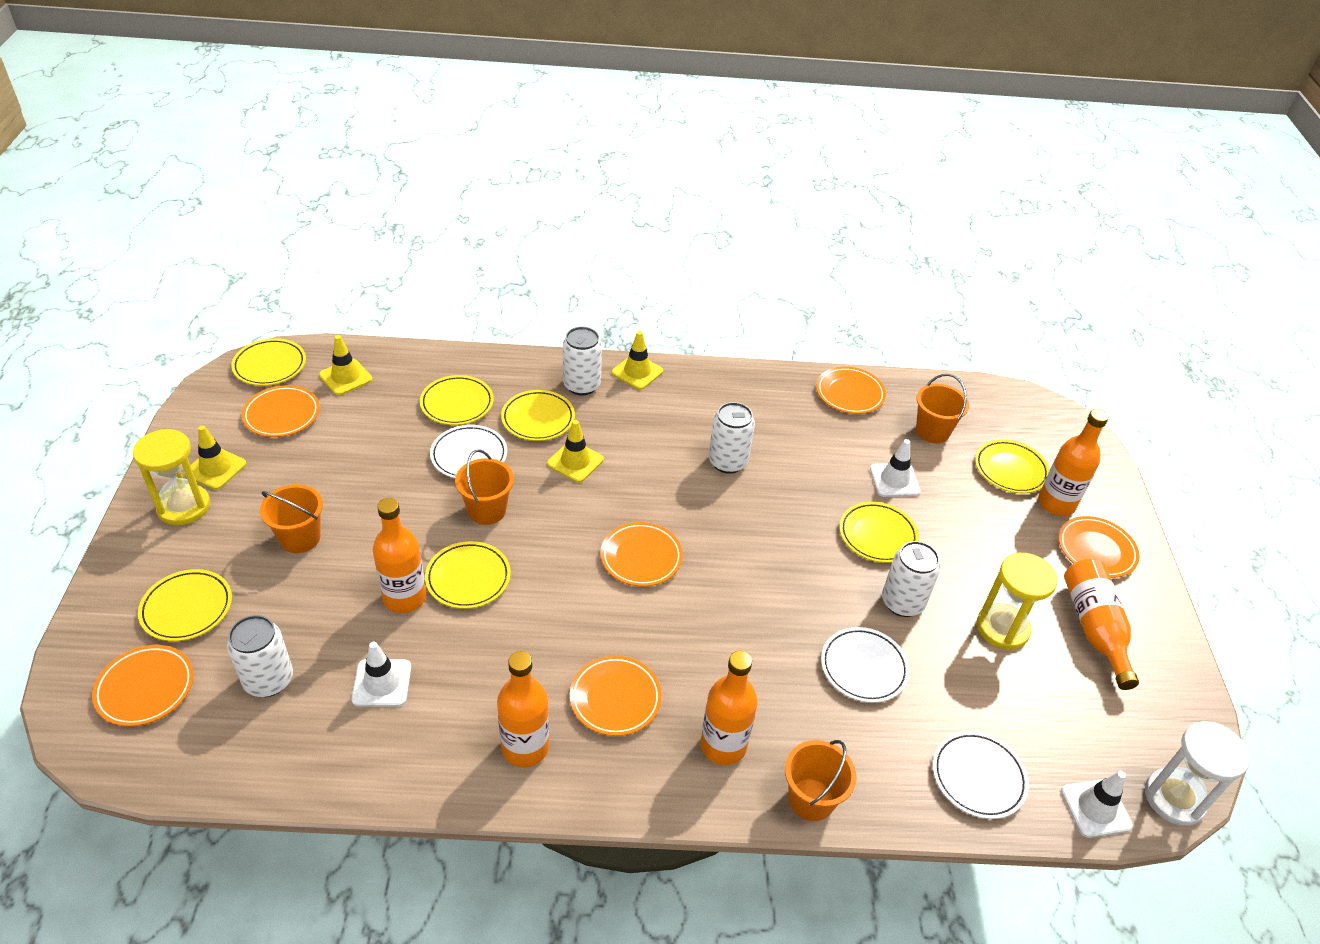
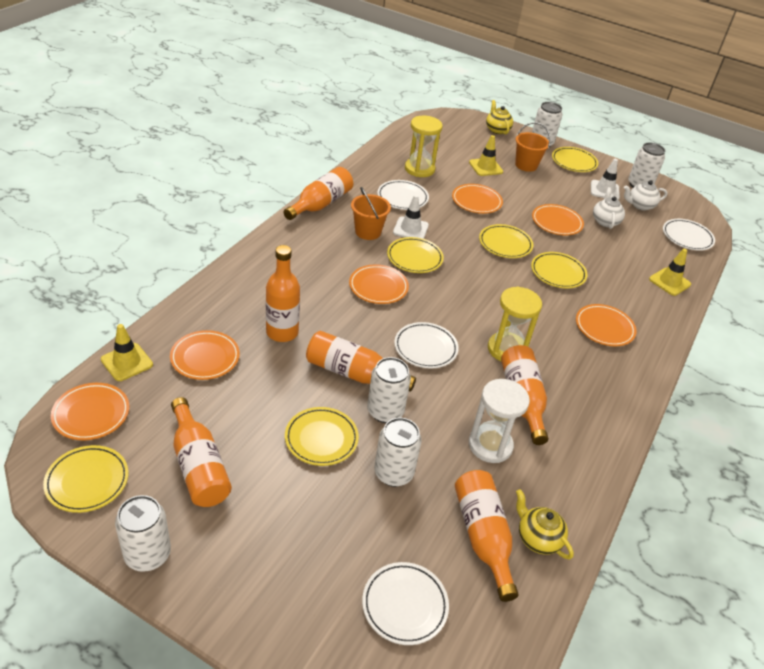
orange bottle: 5 -> 6
orange bucket: 4 -> 2
white can: 4 -> 5
white plate: 3 -> 4
white teapot: 0 -> 2
white traffic cone: 3 -> 2
yellow plate: 7 -> 6
yellow teapot: 0 -> 2
yellow traffic cone: 4 -> 3

